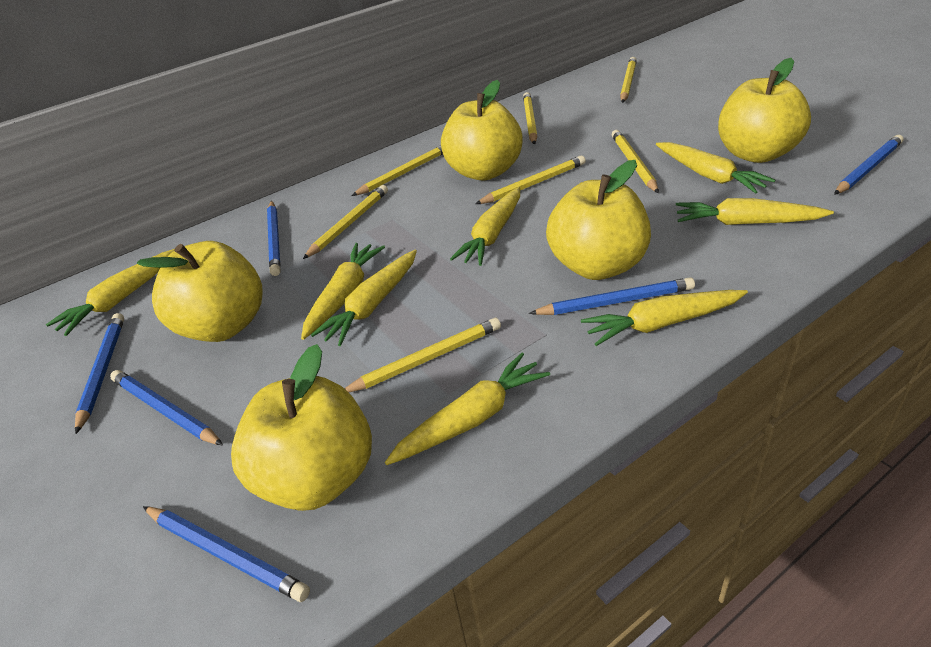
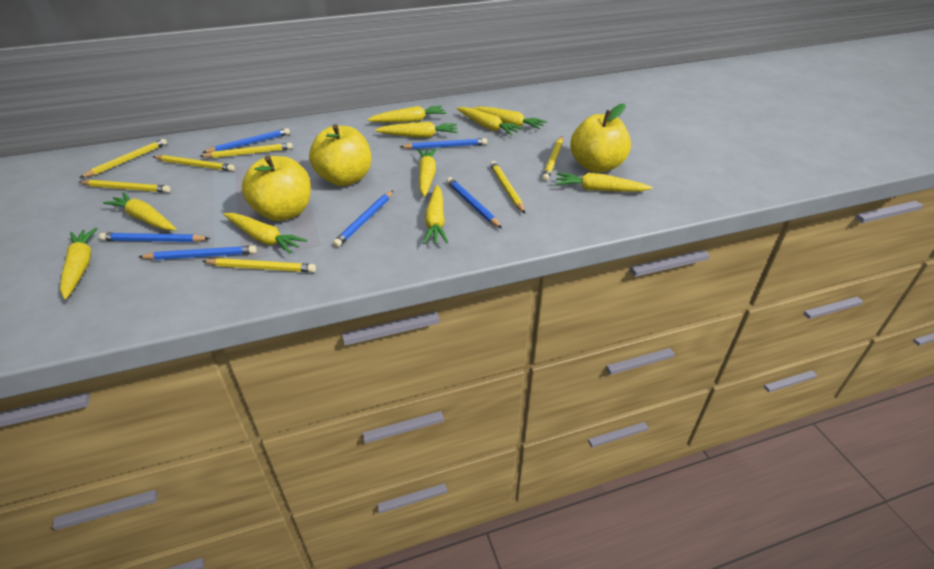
yellow apple: 5 -> 3
yellow carrot: 8 -> 10

